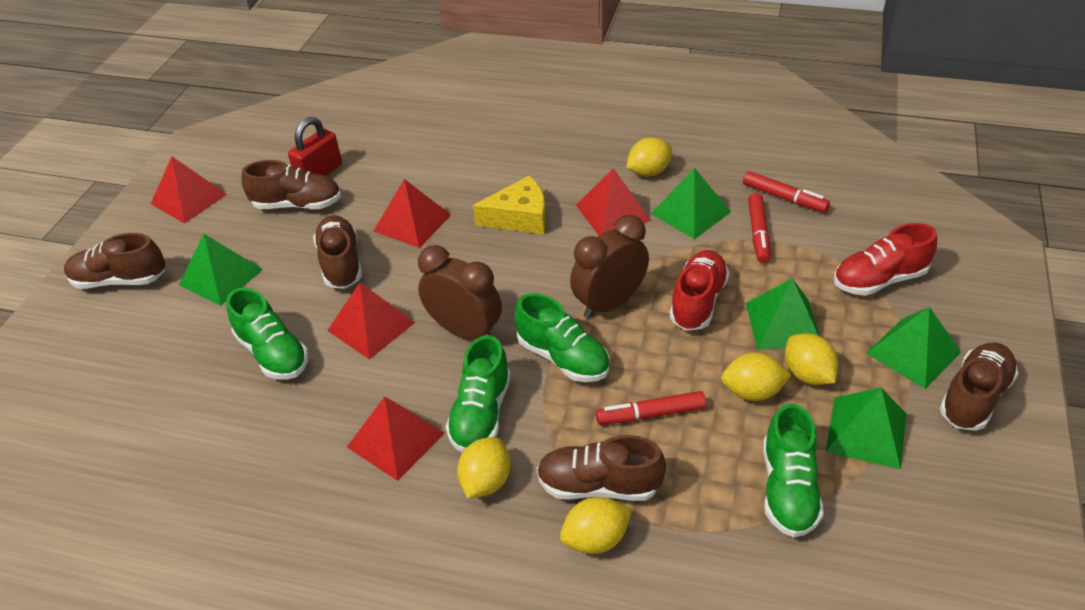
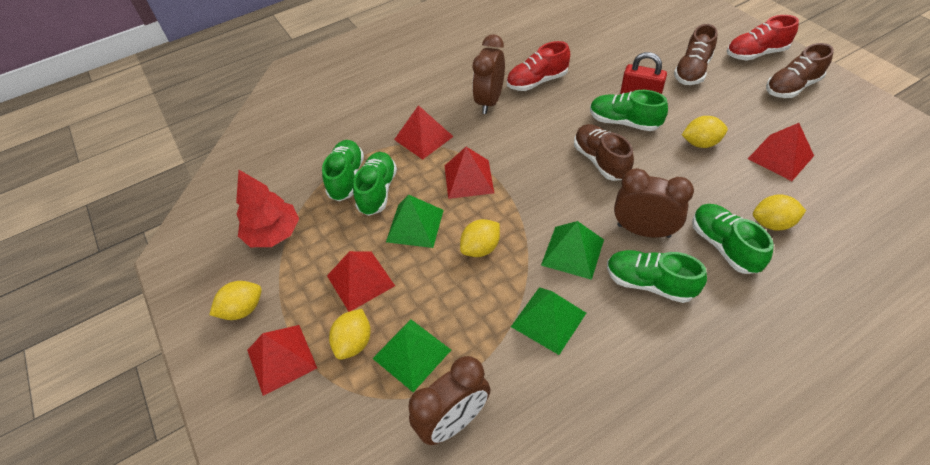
brown clock: 2 -> 3
brown shoe: 5 -> 3
green pyramid: 5 -> 4
green shoe: 4 -> 5
red marker: 3 -> 0
red tree: 0 -> 1
yellow cheese: 1 -> 0

